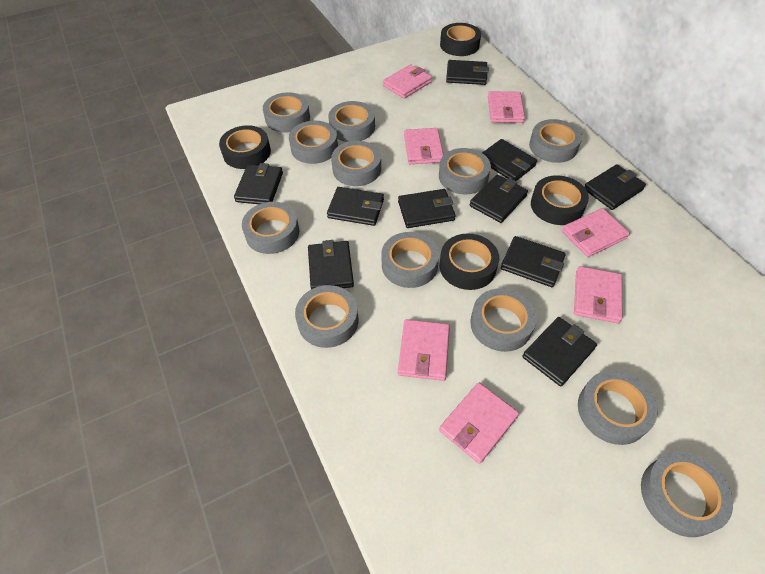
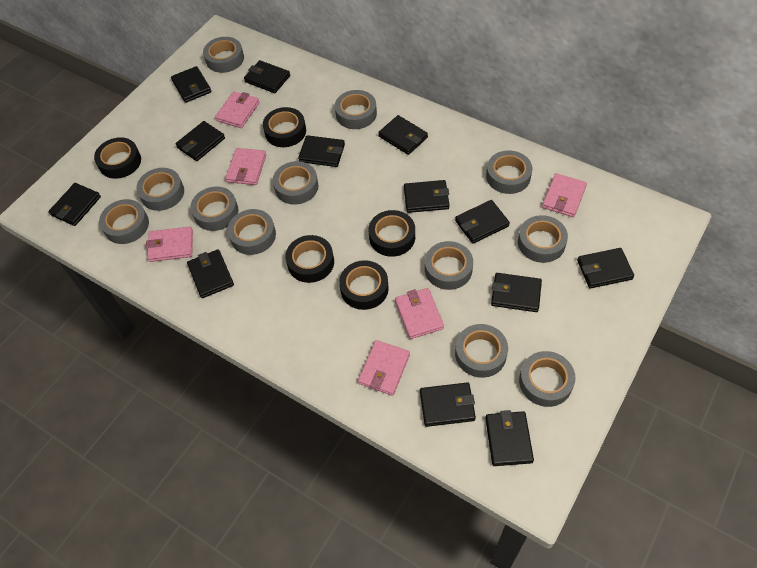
black tape: 4 -> 5
black wallet: 10 -> 13
pink wallet: 7 -> 6

